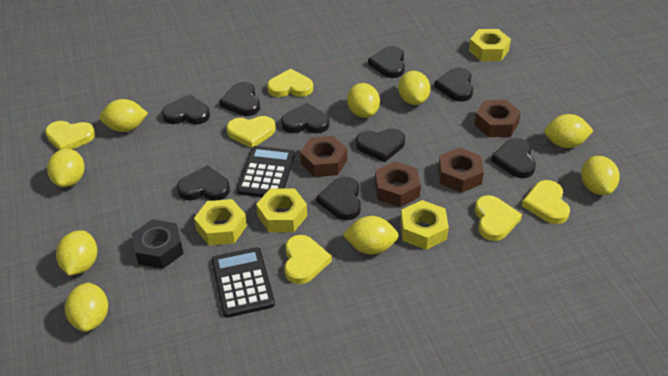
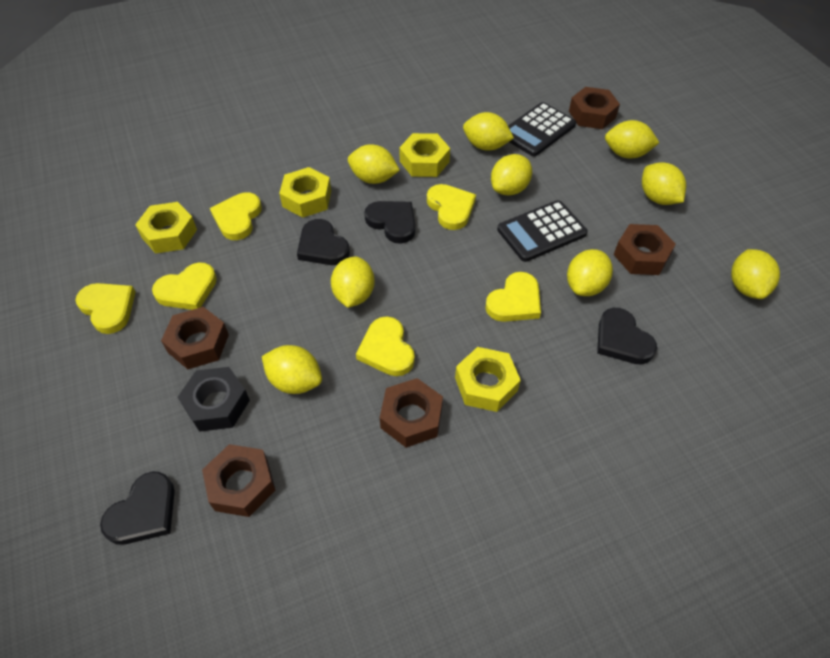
black heart: 9 -> 4
brown nut: 4 -> 5

